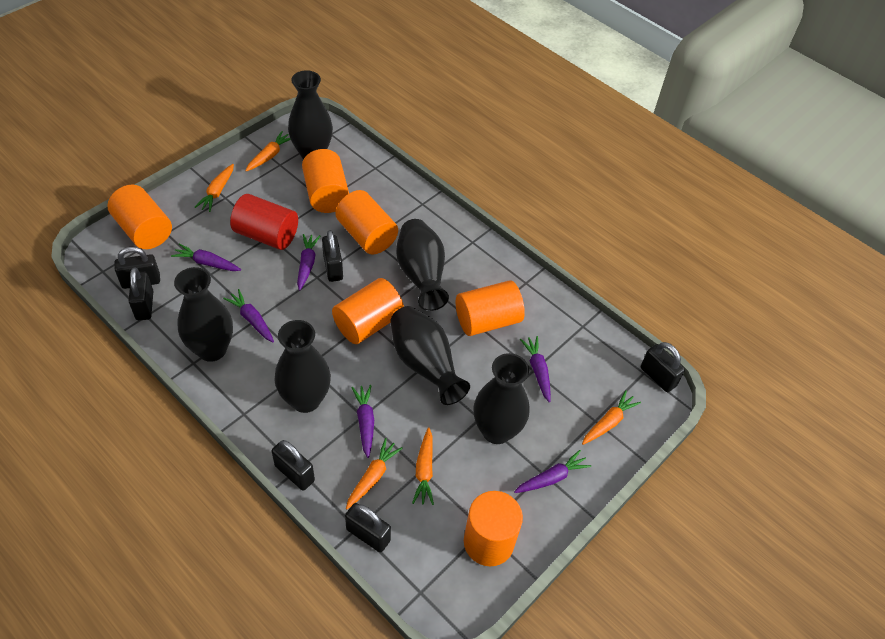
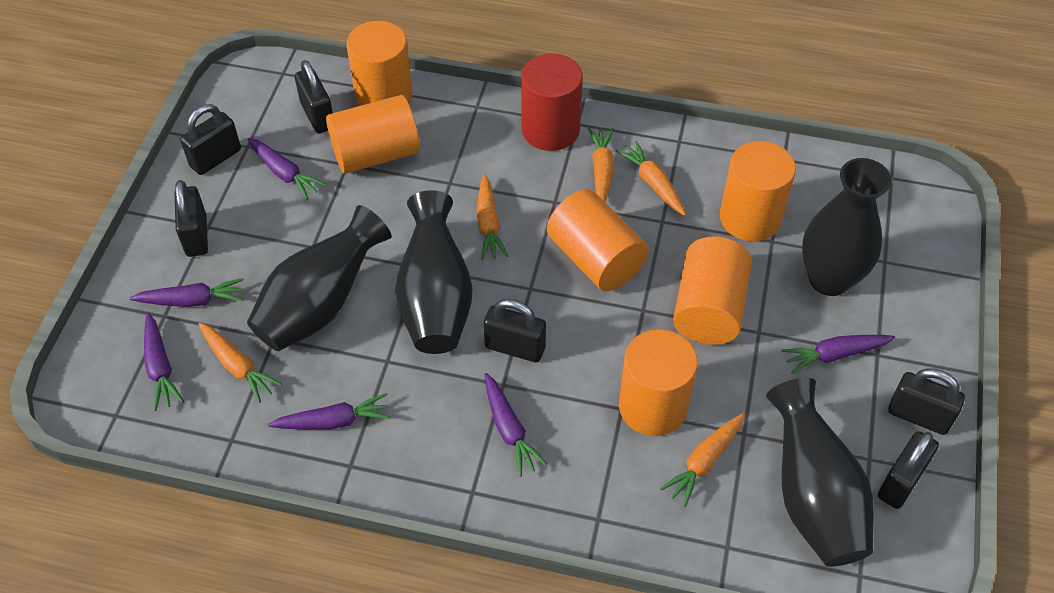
black vase: 6 -> 4

